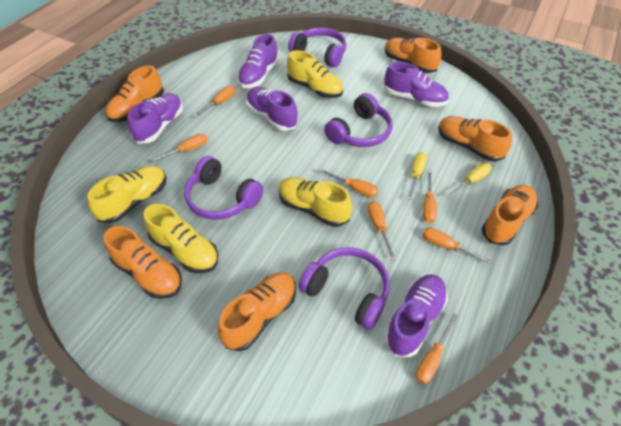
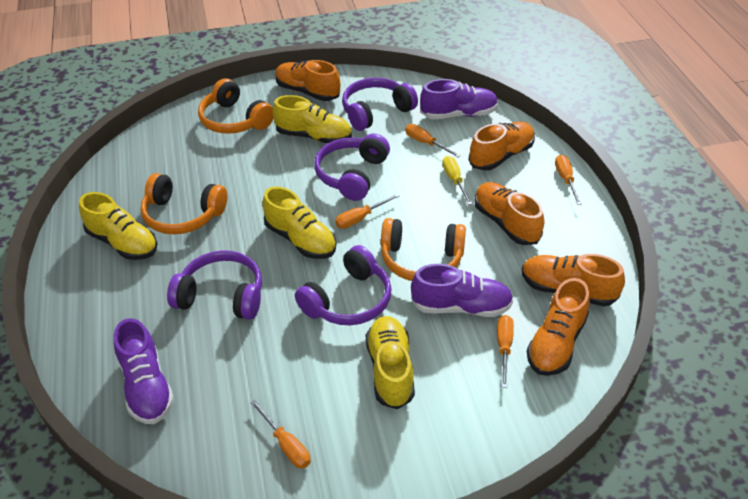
orange headphones: 0 -> 3
orange screwdriver: 7 -> 5
orange shoe: 6 -> 5
purple shoe: 5 -> 3
yellow screwdriver: 2 -> 1

